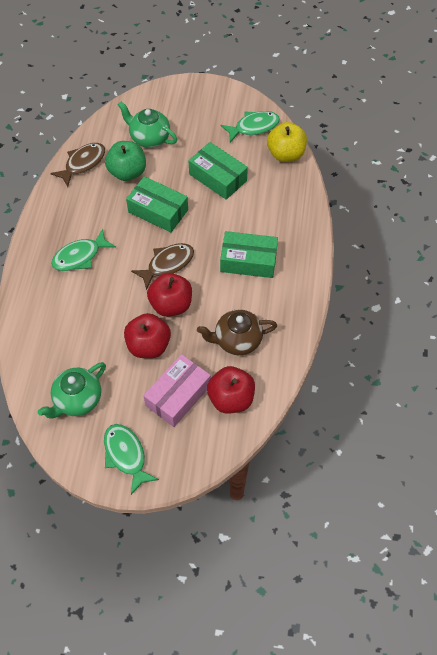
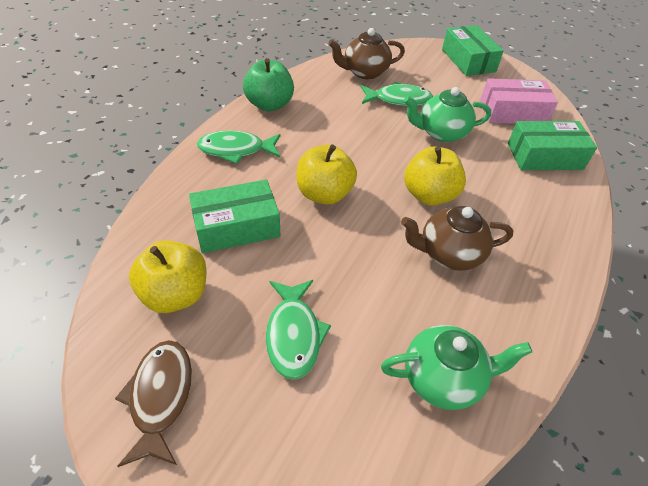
brown fish: 2 -> 1
brown teapot: 1 -> 2
red apple: 3 -> 0
yellow apple: 1 -> 3

